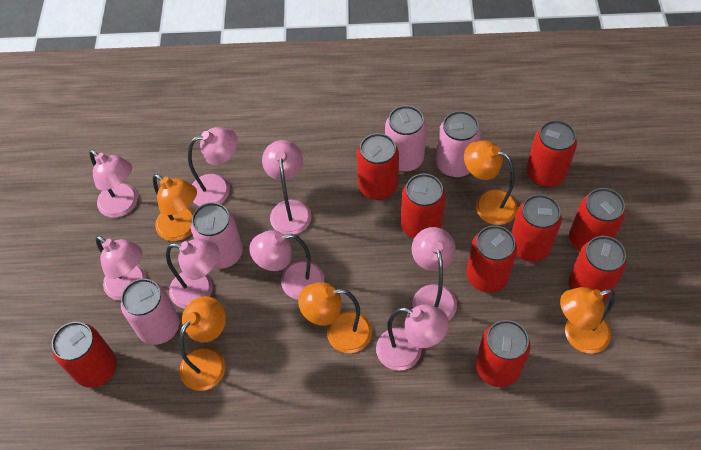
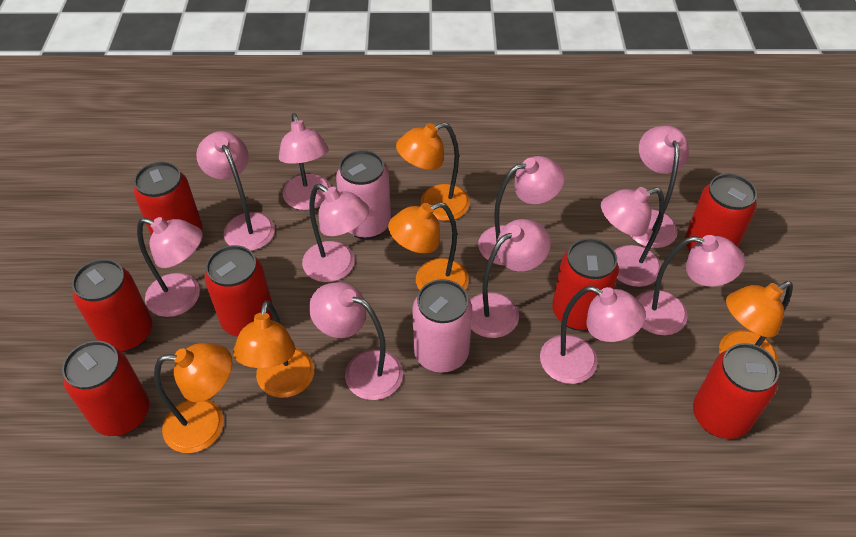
pink can: 4 -> 2
pink lamp: 8 -> 11
red can: 9 -> 7

